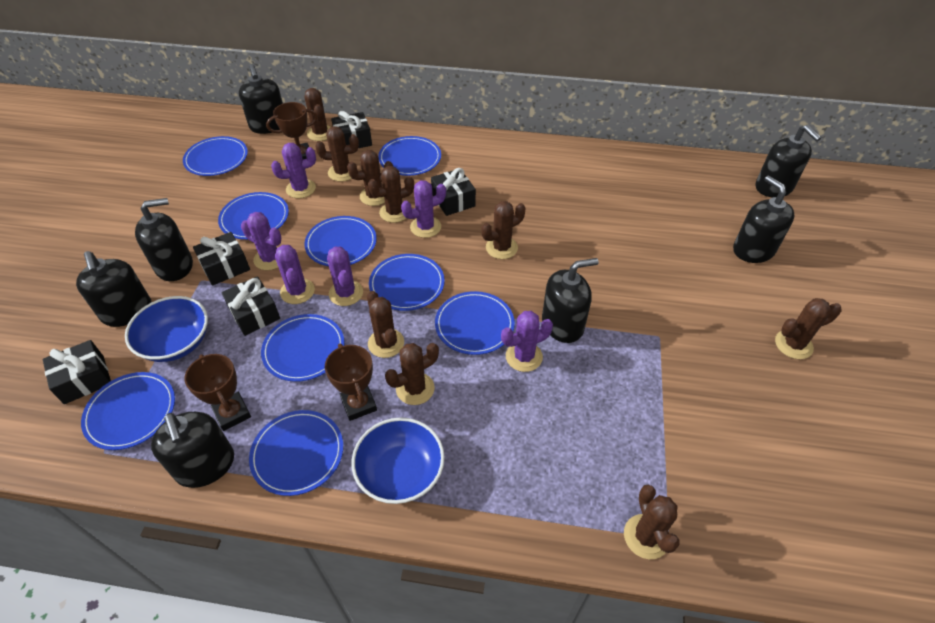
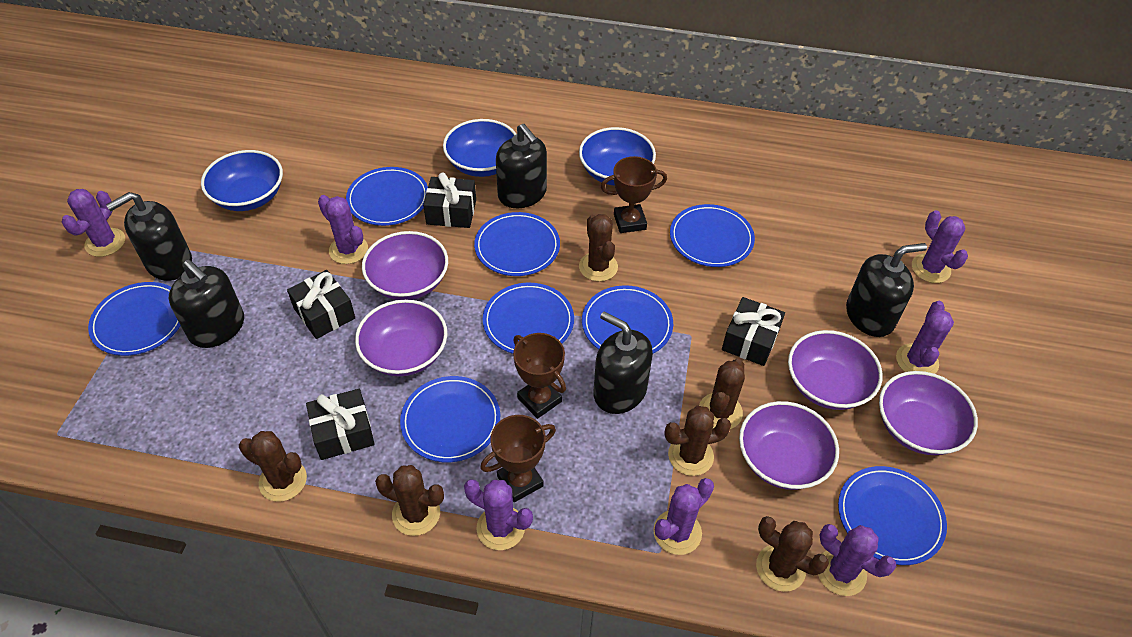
black gift: 5 -> 4
black soap dispenser: 7 -> 5
blue bowl: 2 -> 3
blue plate: 9 -> 8
brown cactus: 9 -> 6
purple bowl: 0 -> 5
purple cactus: 6 -> 7

